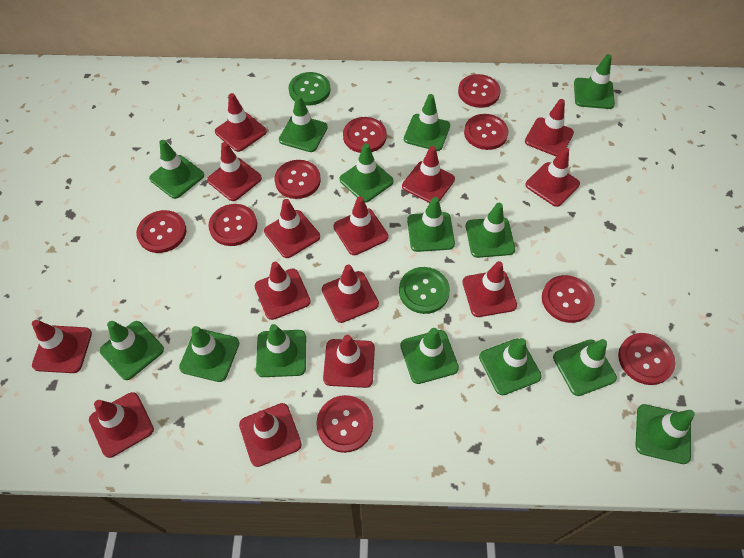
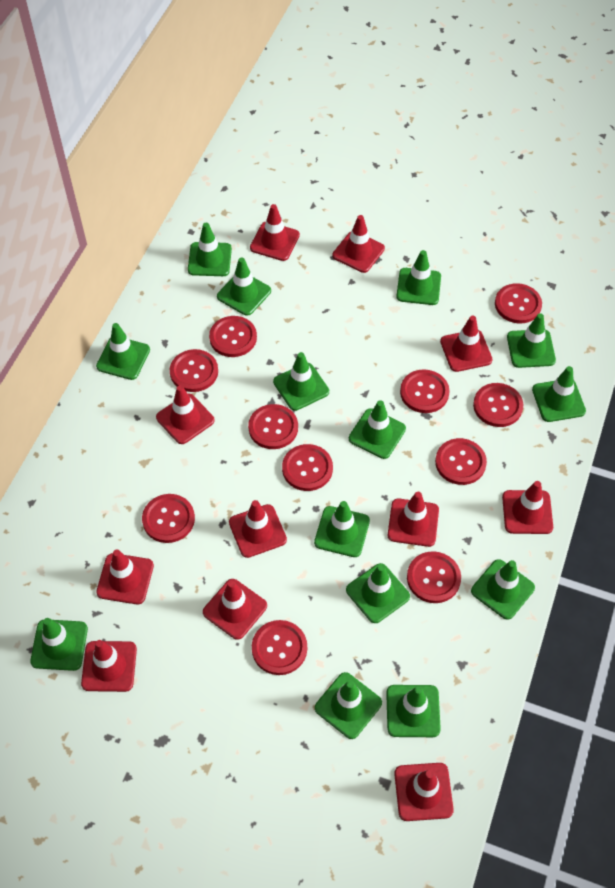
green button: 2 -> 0
red button: 9 -> 11
red traffic cone: 14 -> 11

